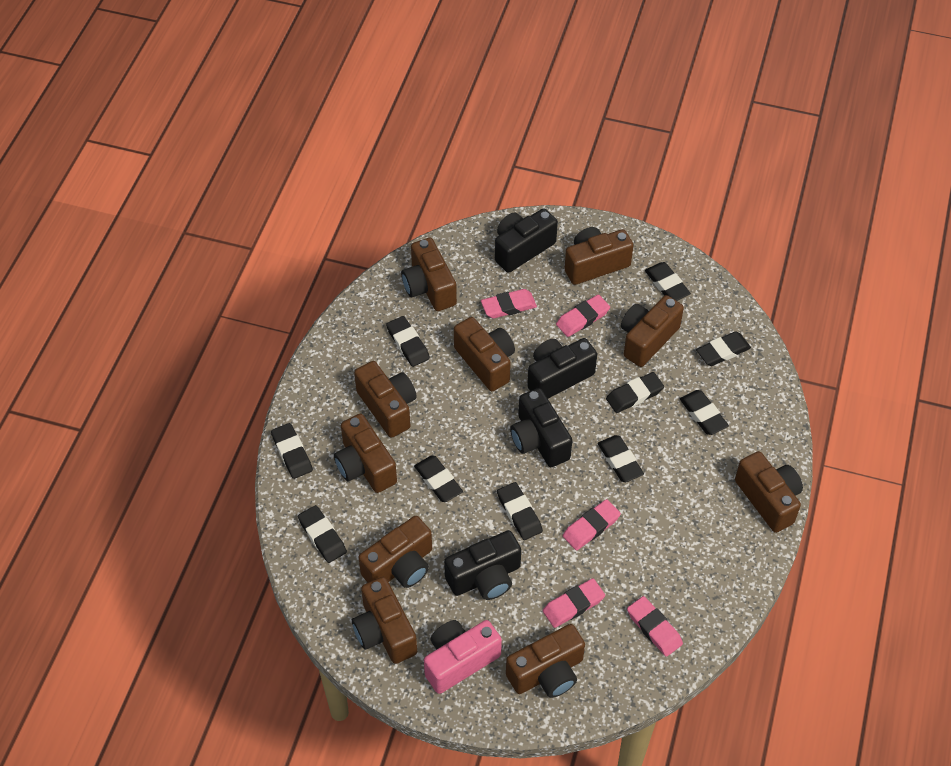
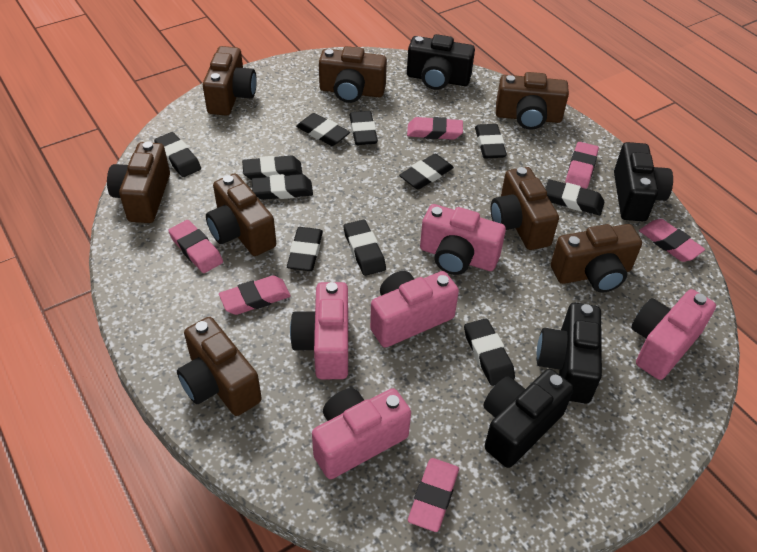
black eraser: 10 -> 11
brown camera: 10 -> 8
pink camera: 1 -> 5
pink eraser: 5 -> 6

